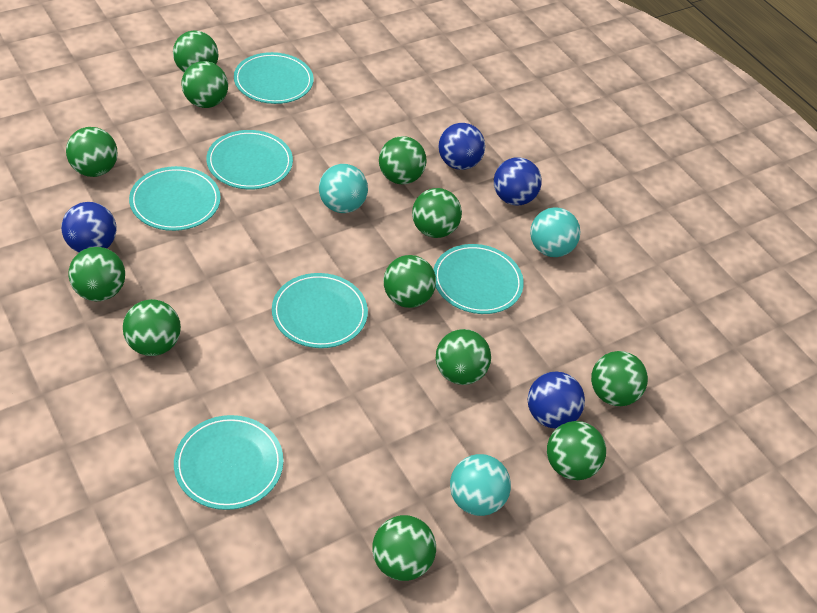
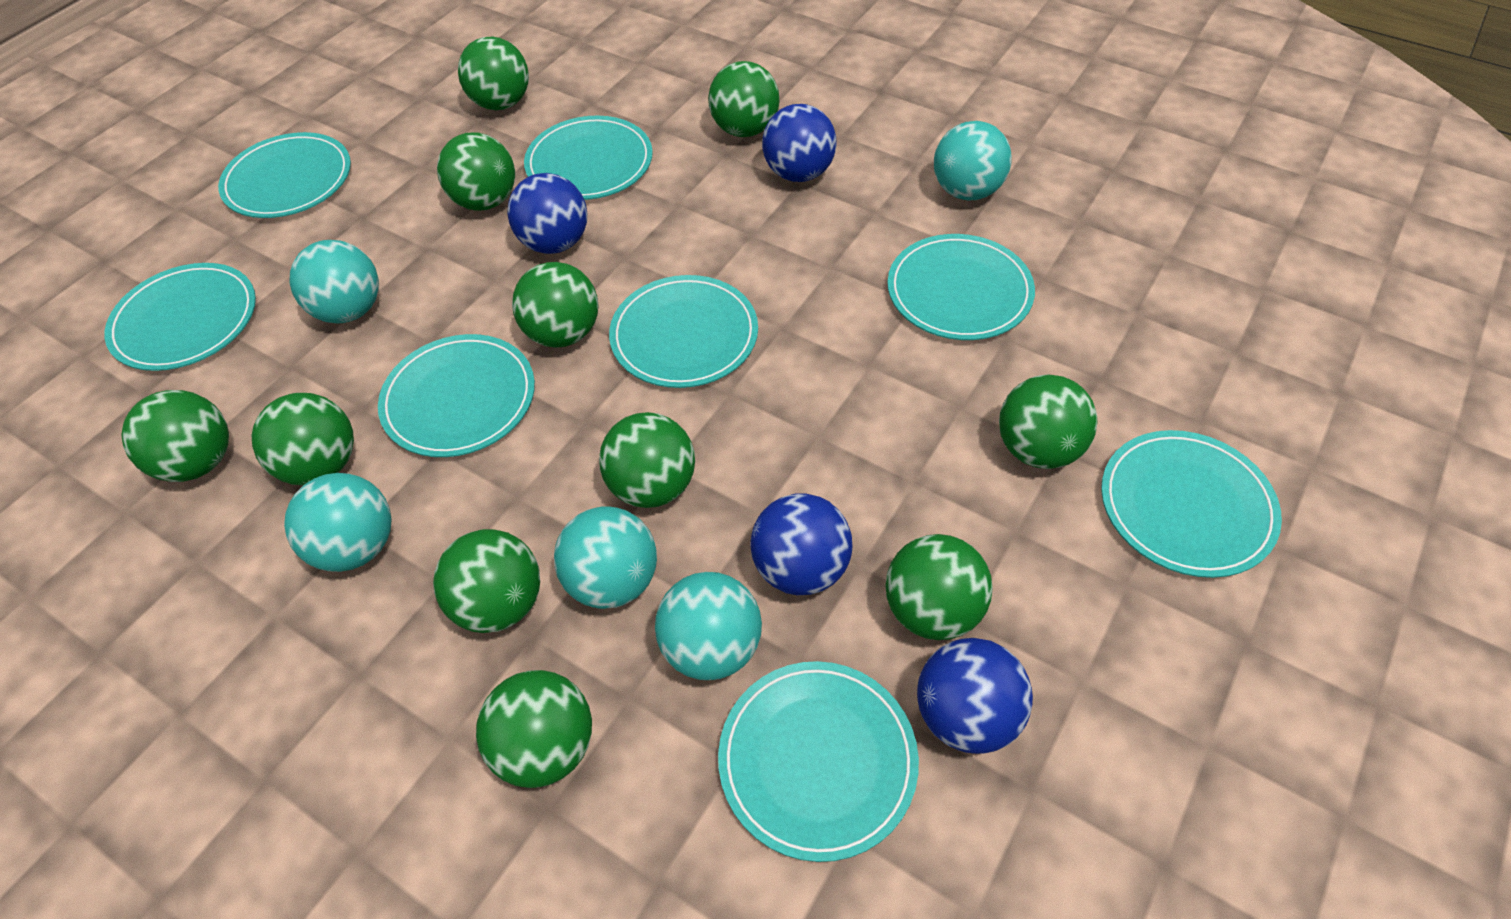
green ball: 12 -> 11
turquoise ball: 3 -> 5
turquoise plate: 6 -> 8

